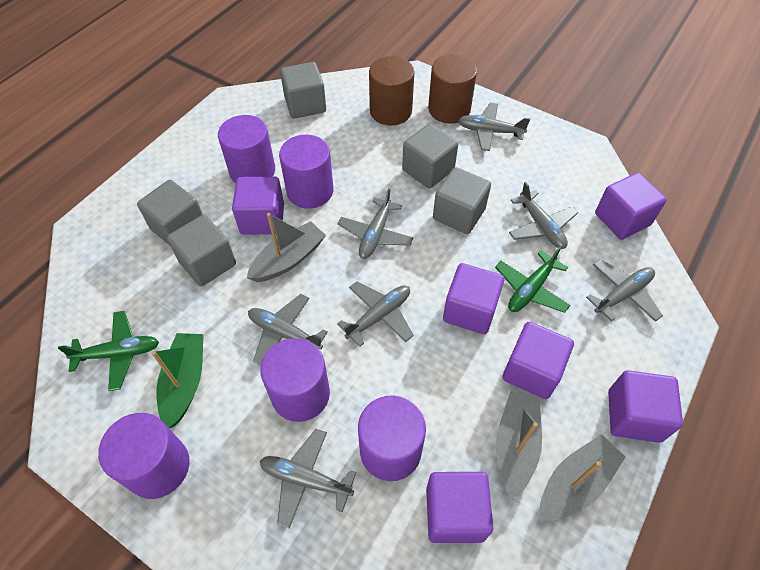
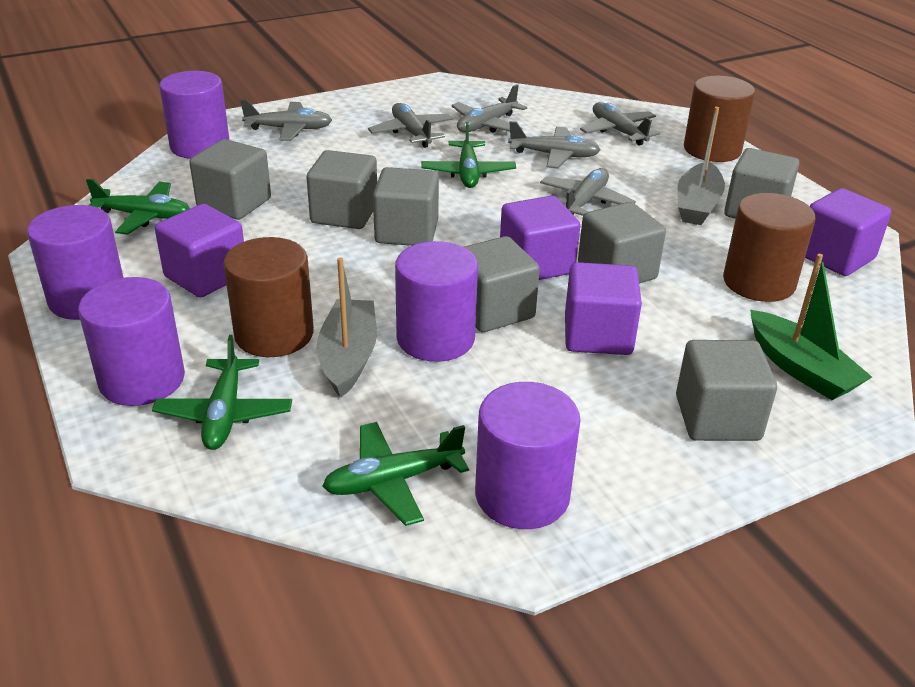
brown cylinder: 2 -> 3
green plane: 2 -> 4
grey boat: 3 -> 2
grey cube: 5 -> 7
grey plane: 7 -> 6
purple cube: 6 -> 4

